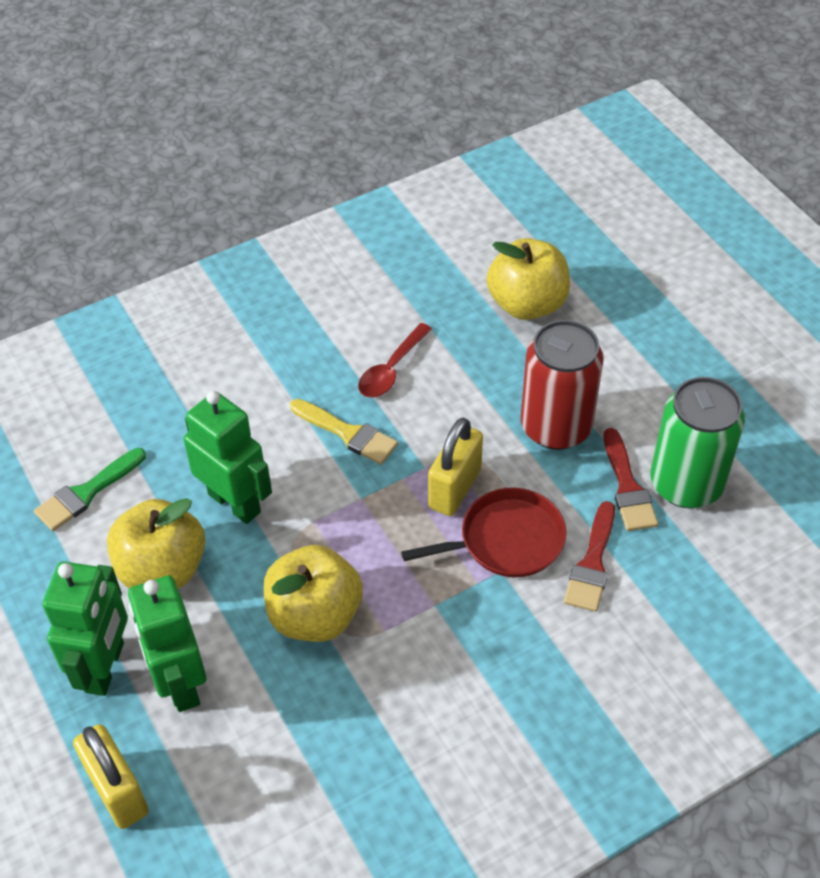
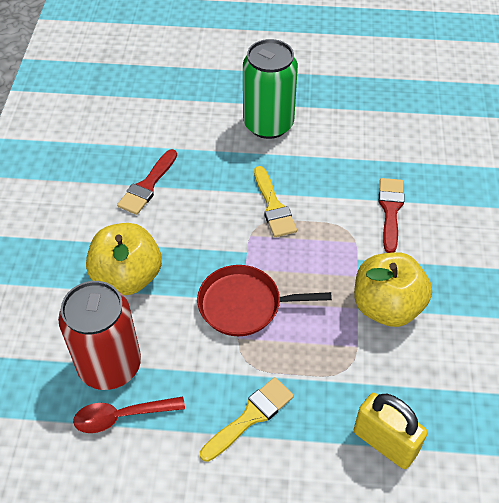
green brush: 1 -> 0
green robot: 3 -> 0
yellow apple: 3 -> 2
yellow brush: 1 -> 2
yellow padlock: 2 -> 1

